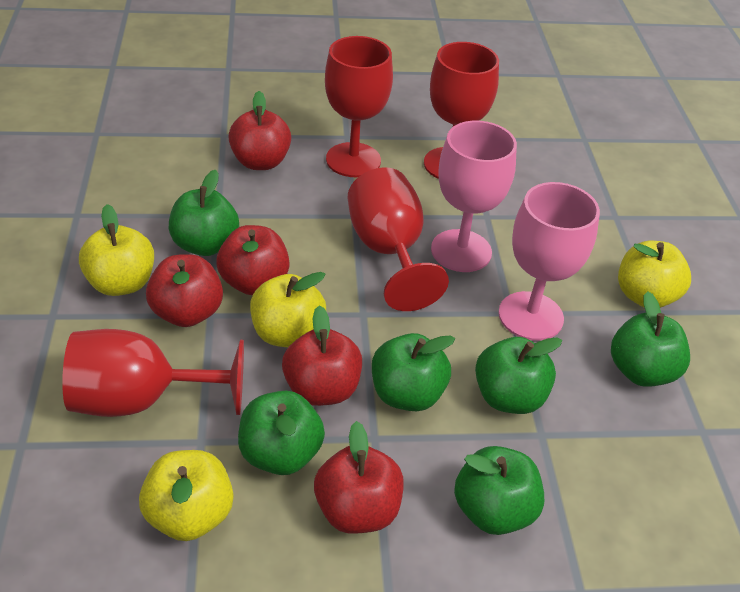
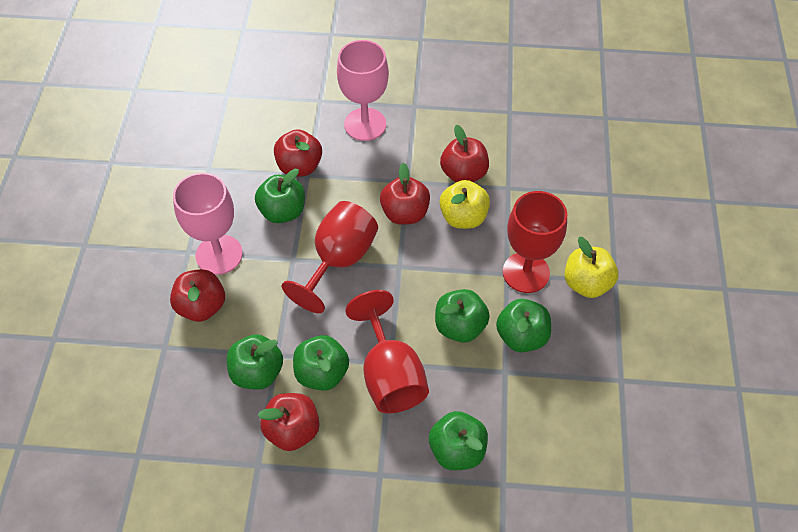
red goblet: 4 -> 3
yellow apple: 4 -> 2

